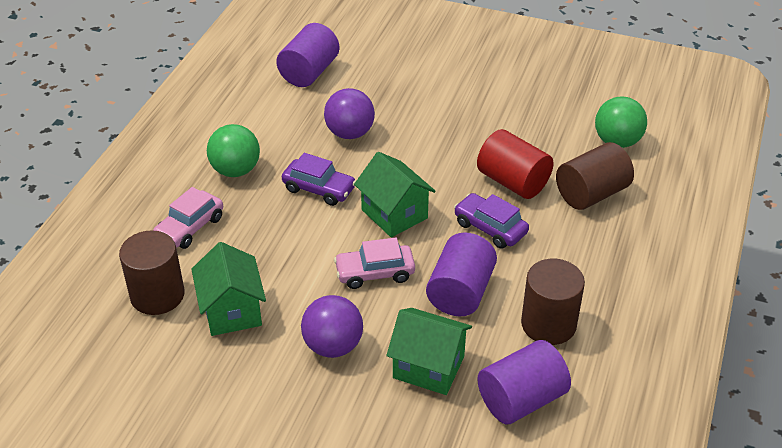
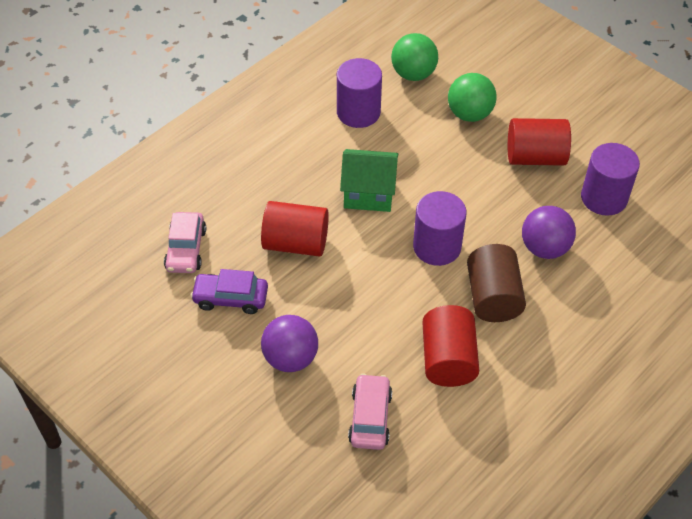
brown cylinder: 3 -> 1
green house: 3 -> 1
purple car: 2 -> 1
red cylinder: 1 -> 3

